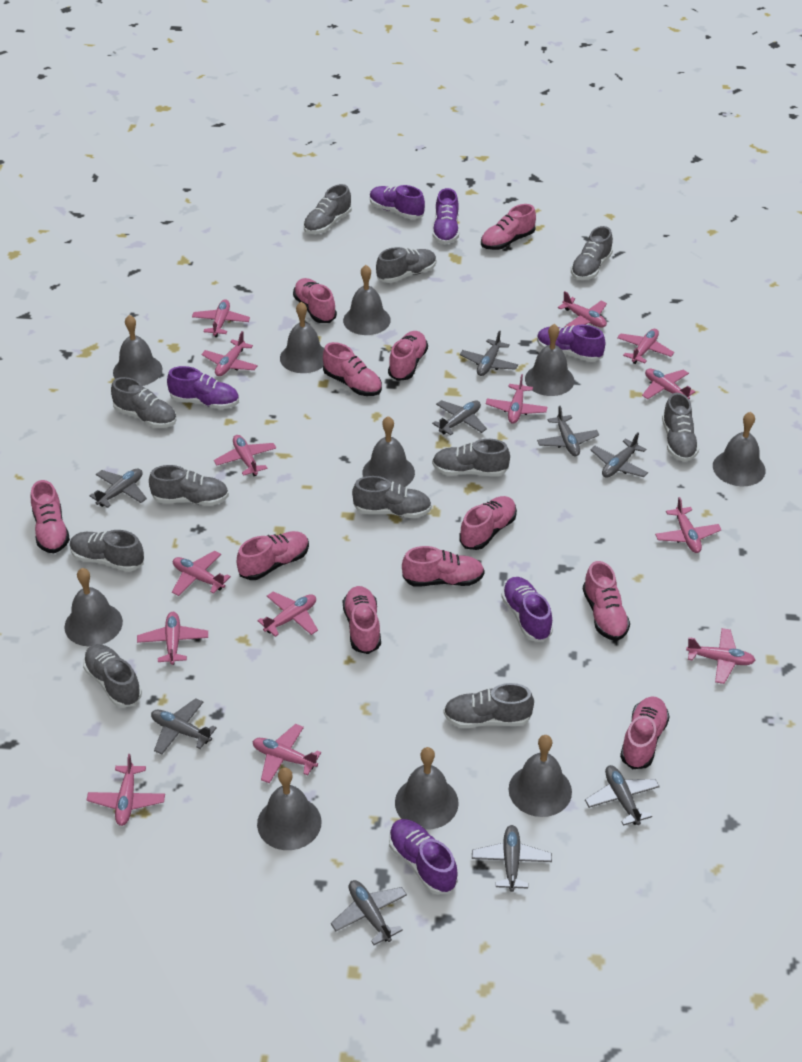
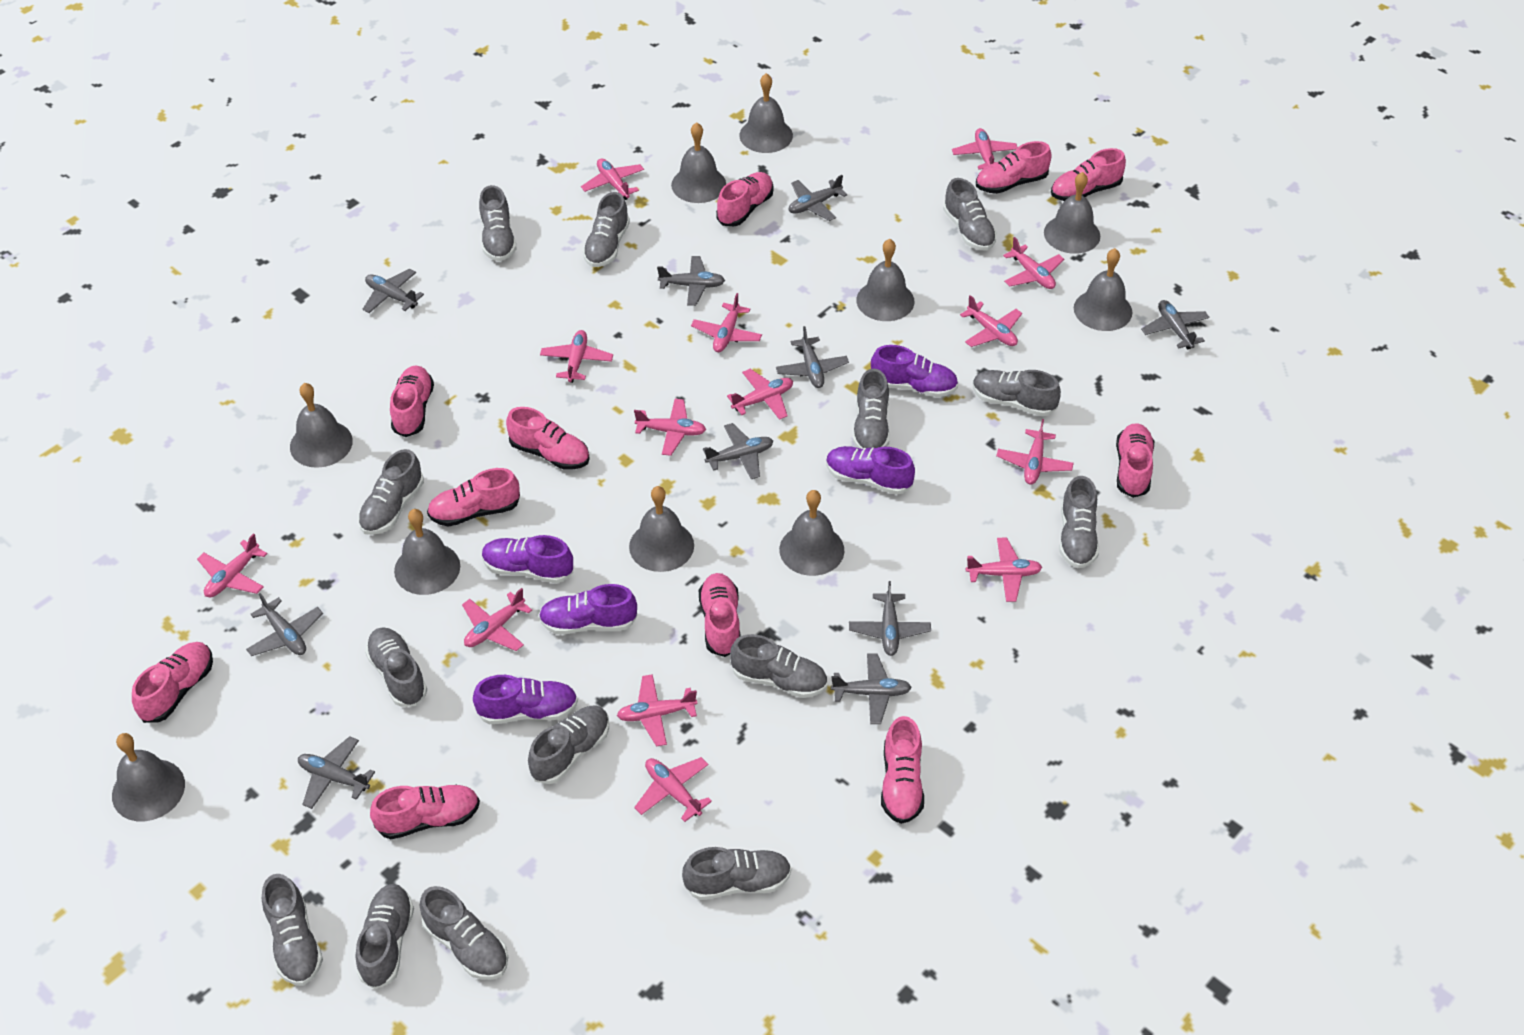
grey plane: 9 -> 10
grey shoe: 11 -> 14
purple shoe: 6 -> 5

